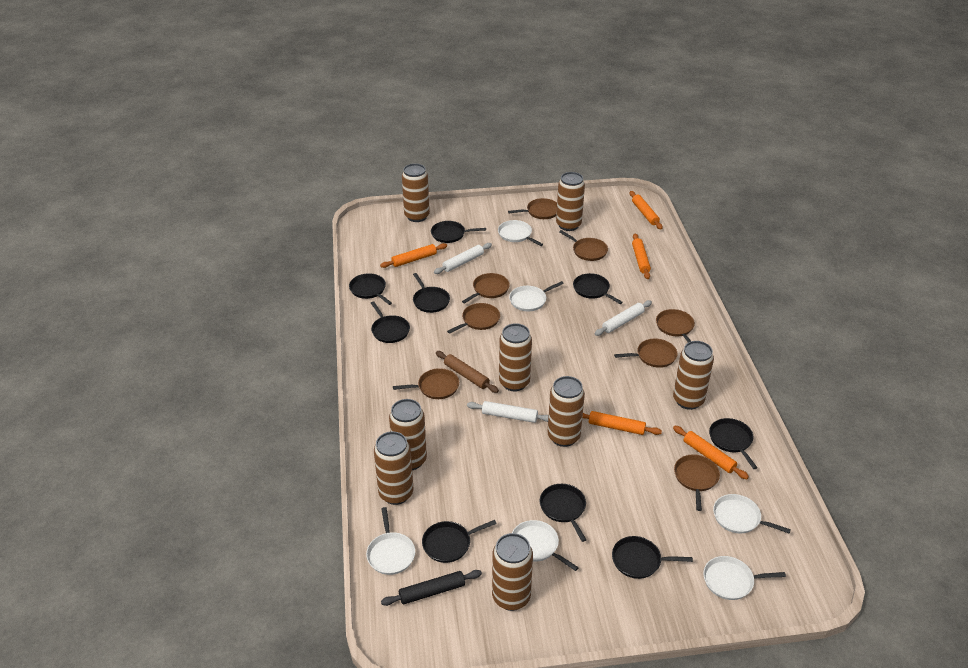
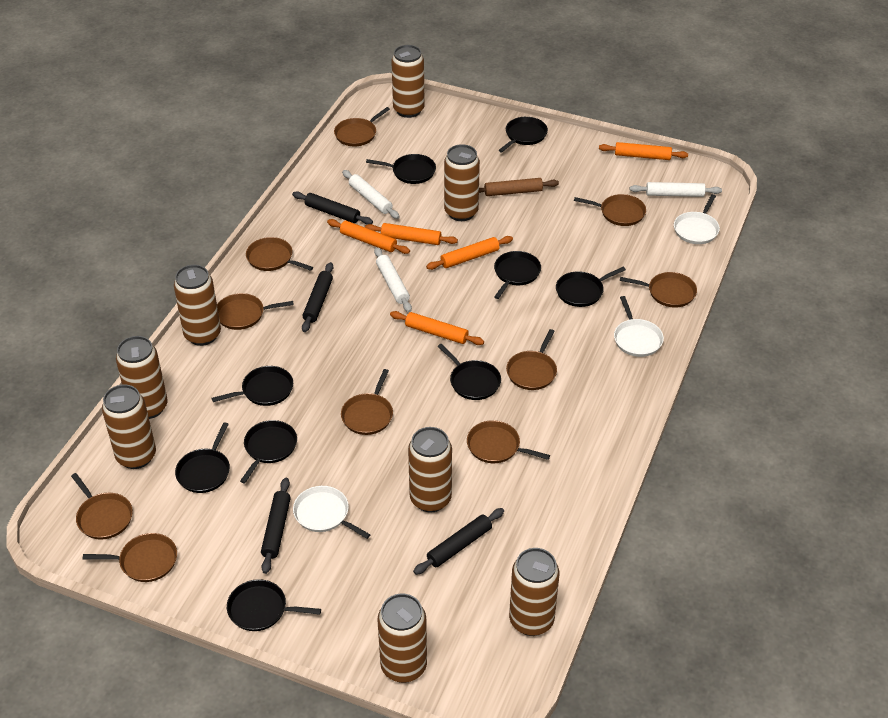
black rolling pin: 1 -> 4
brown pan: 8 -> 10
white pan: 6 -> 3

